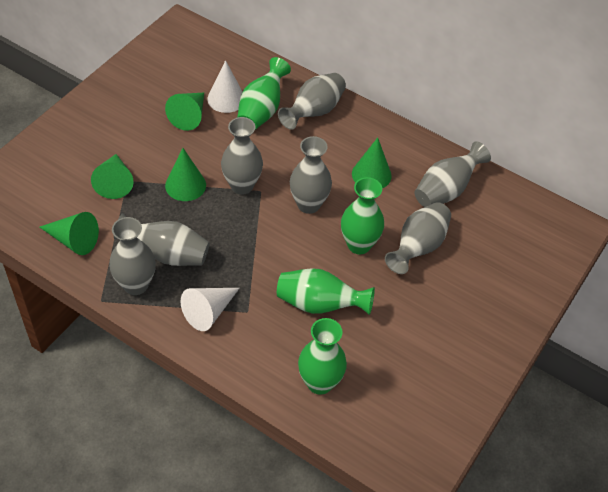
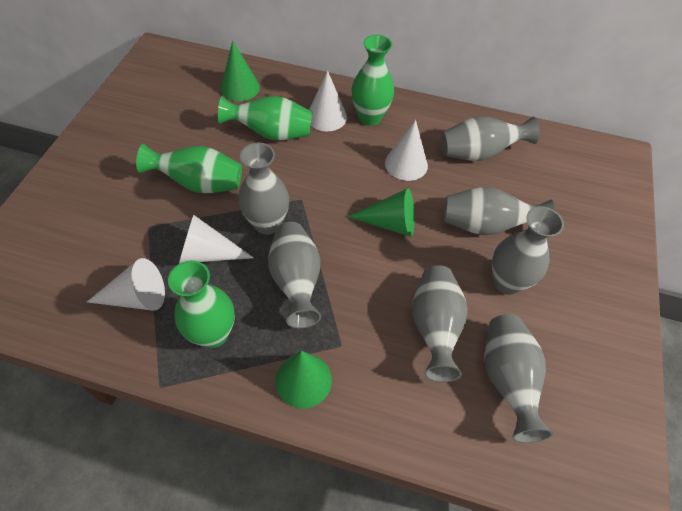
green cone: 5 -> 3
white cone: 2 -> 4

